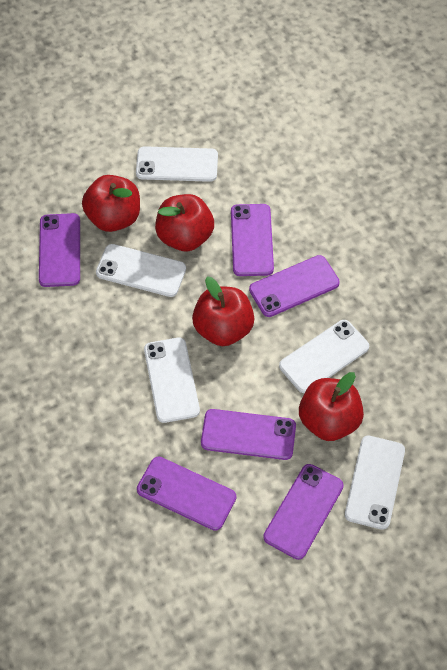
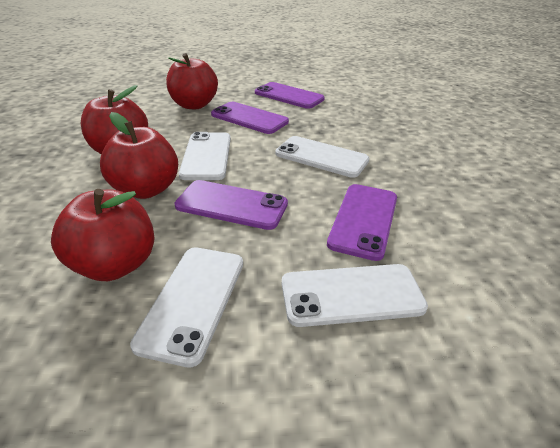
purple phone: 6 -> 4
white phone: 5 -> 4

